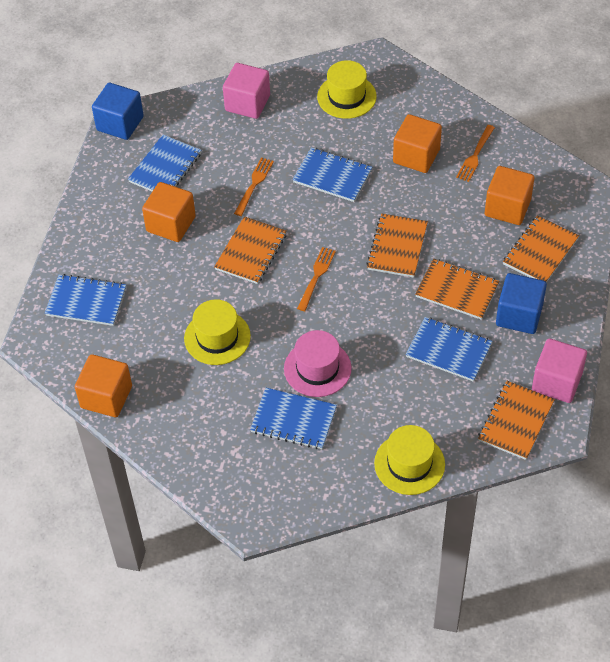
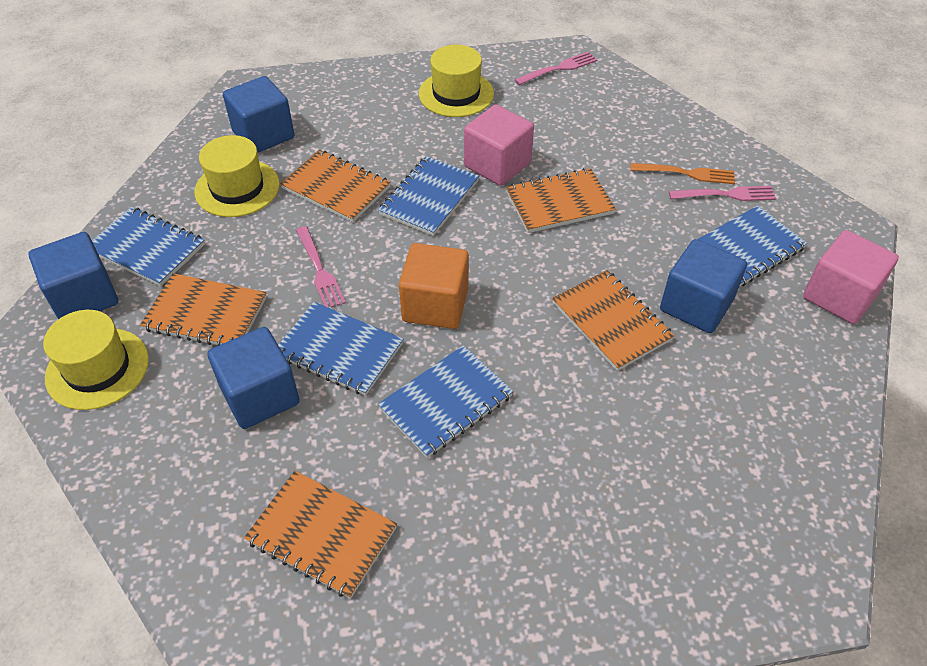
blue cube: 2 -> 4
orange cube: 4 -> 1
orange fork: 3 -> 1
pink fork: 0 -> 3
pink hat: 1 -> 0

